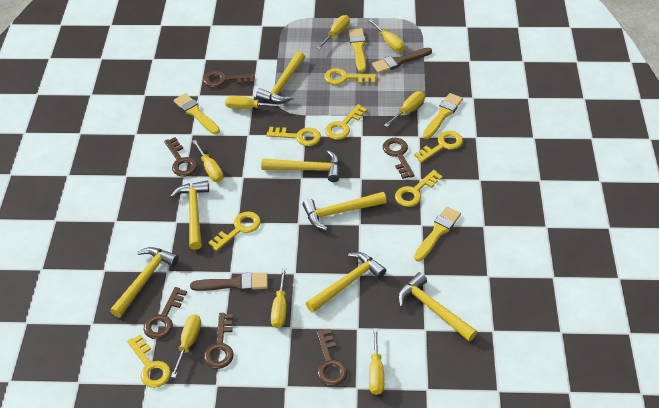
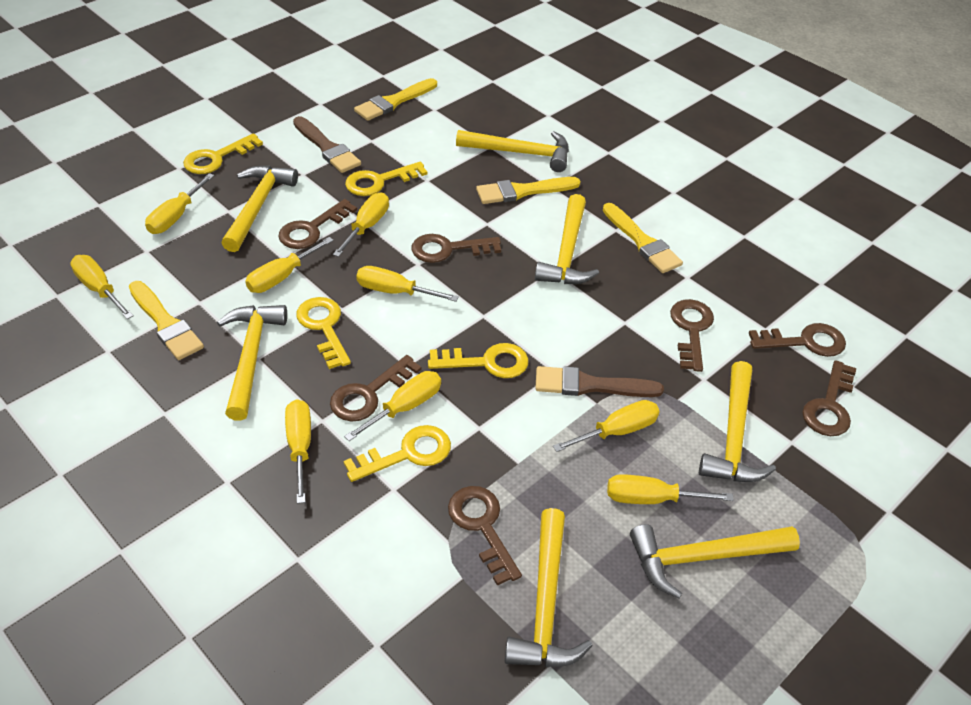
brown key: 6 -> 7
yellow key: 7 -> 5
yellow screwdriver: 8 -> 9

